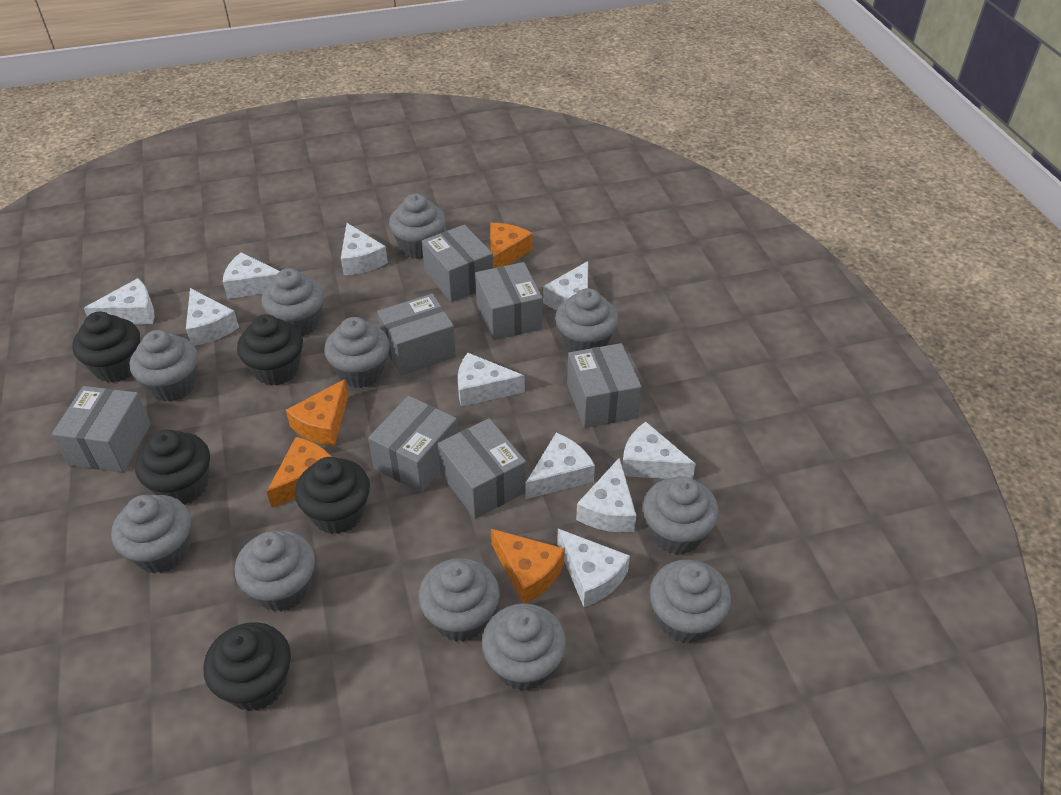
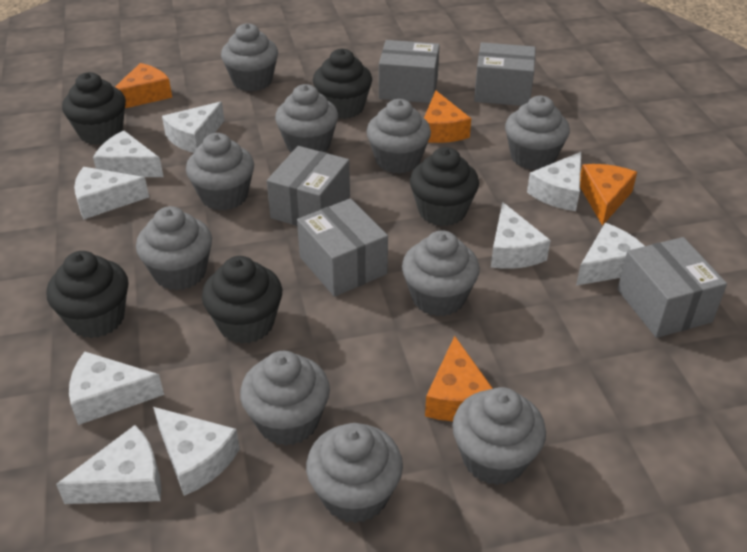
grey box: 7 -> 5
grey cupcake: 11 -> 10
white cheese: 10 -> 9

